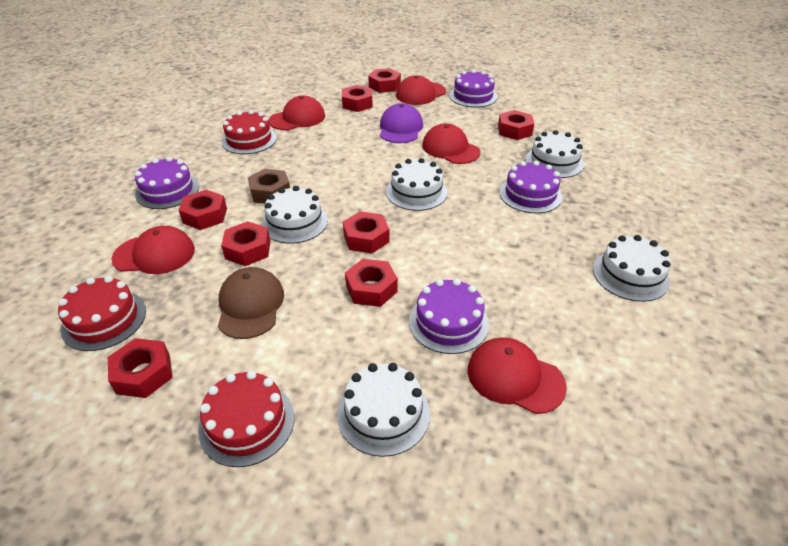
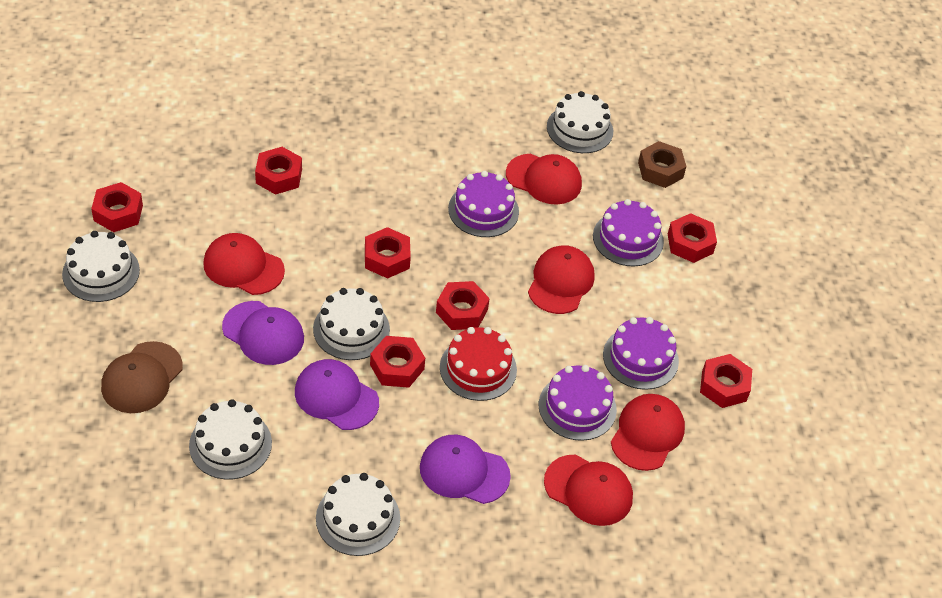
purple cap: 1 -> 3
red cake: 3 -> 1
red nut: 8 -> 7

